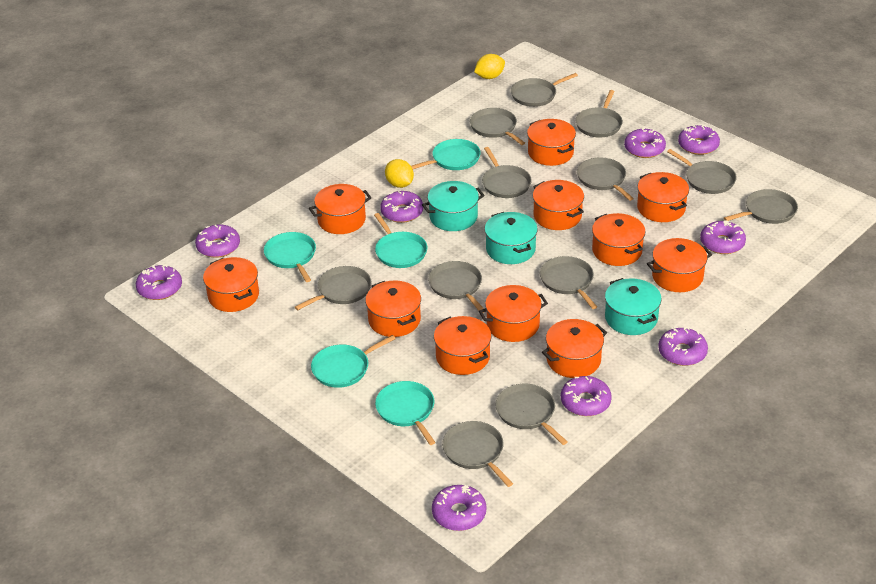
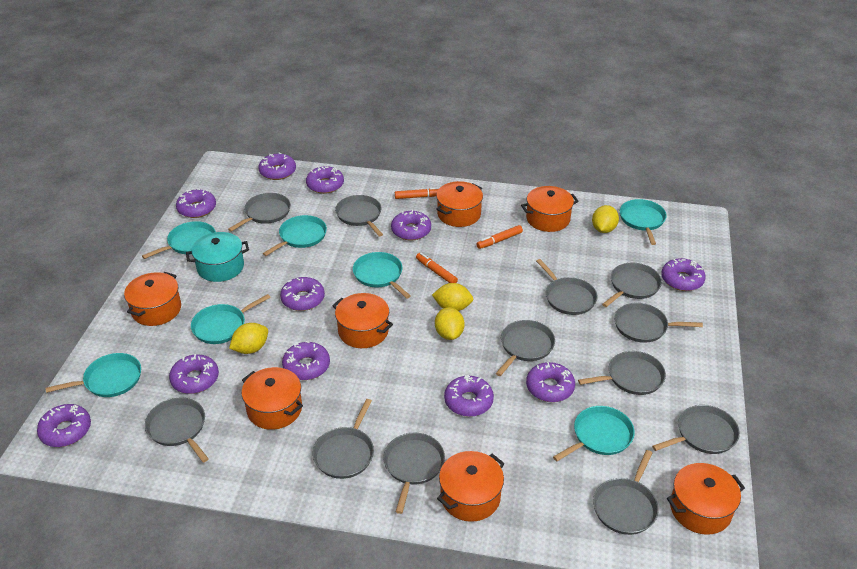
orange marker: 0 -> 3
orange pot: 11 -> 7
purple donut: 9 -> 11
turquoise pan: 5 -> 7
turquoise pot: 3 -> 1
yellow lemon: 2 -> 4

